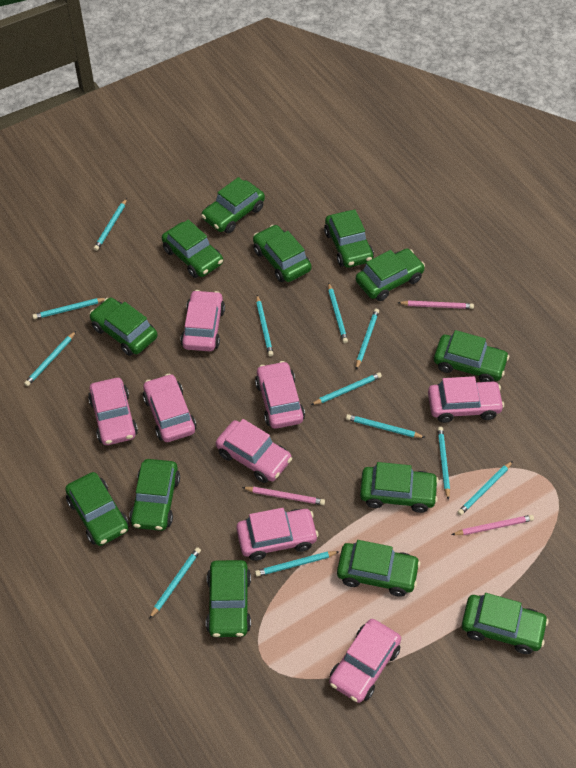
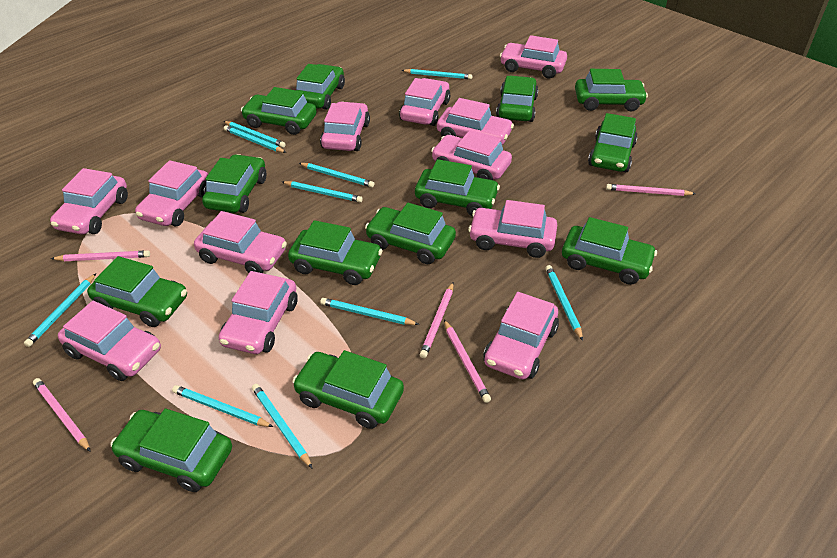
pink car: 8 -> 12
pink pencil: 3 -> 5
turquoise pencil: 12 -> 10

